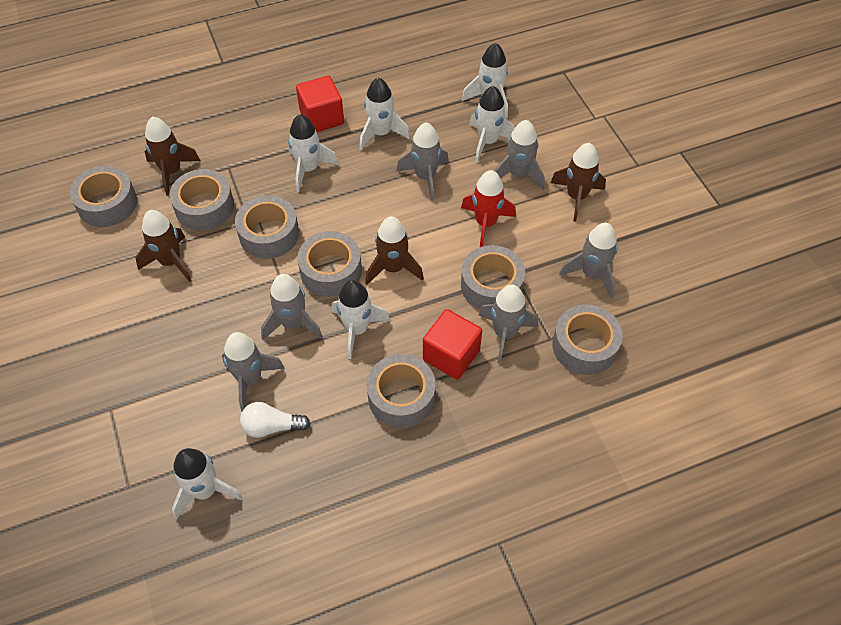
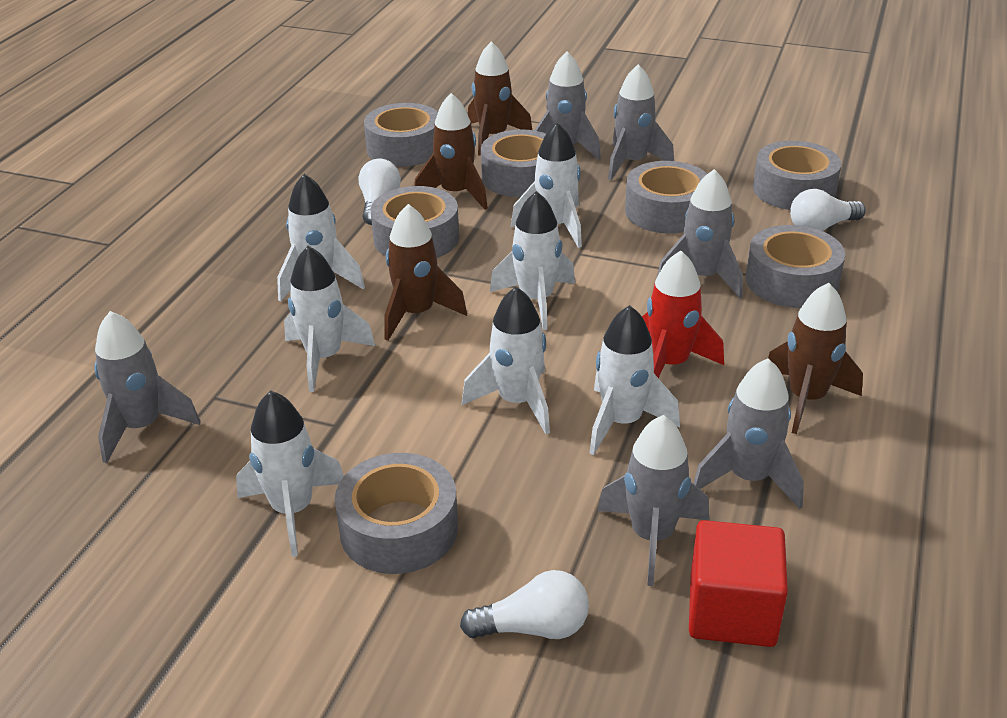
red cube: 2 -> 1
white light bulb: 1 -> 3
white rocket: 6 -> 7

